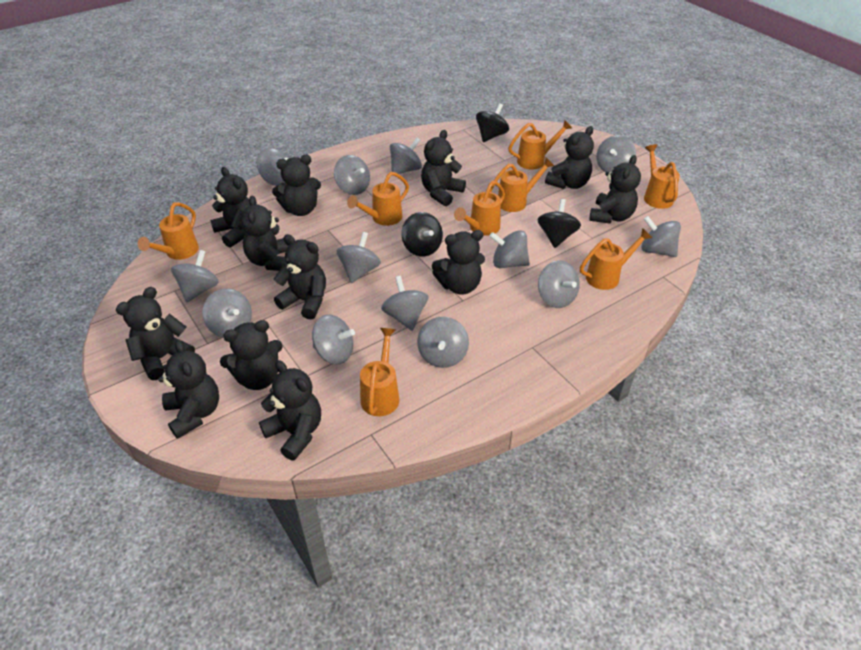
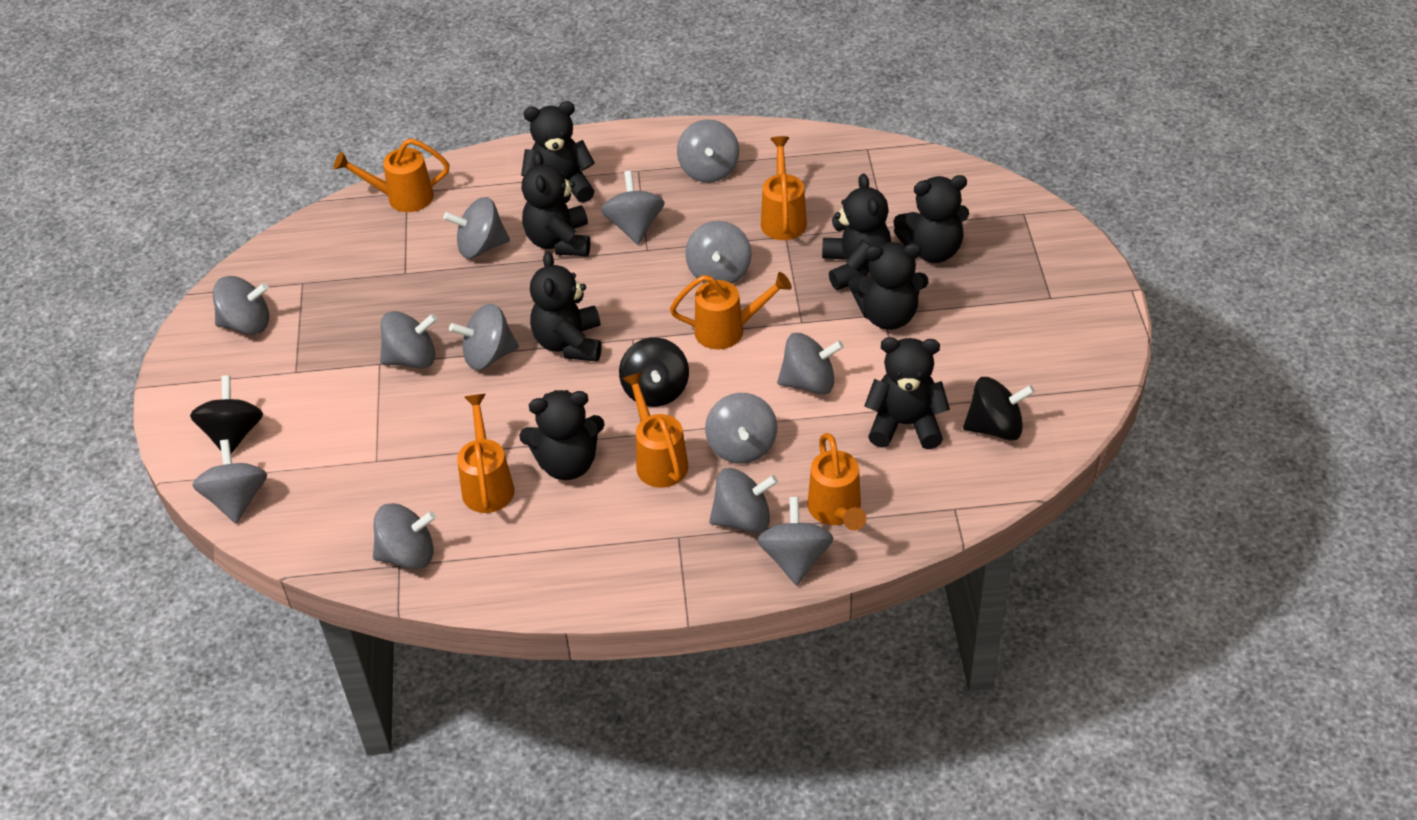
black teddy bear: 12 -> 8
orange watering can: 8 -> 6

